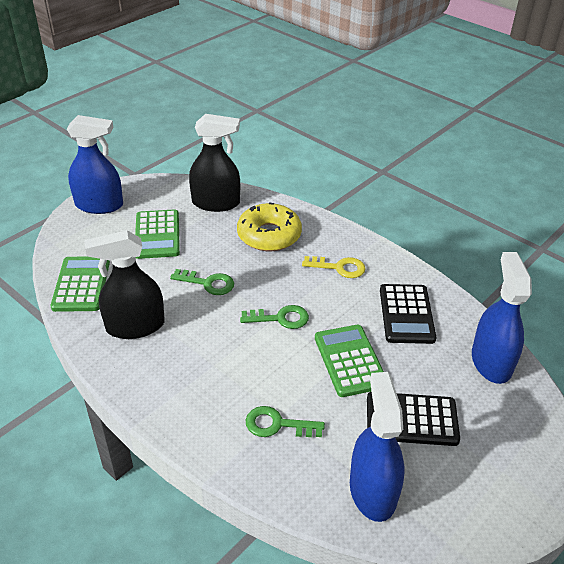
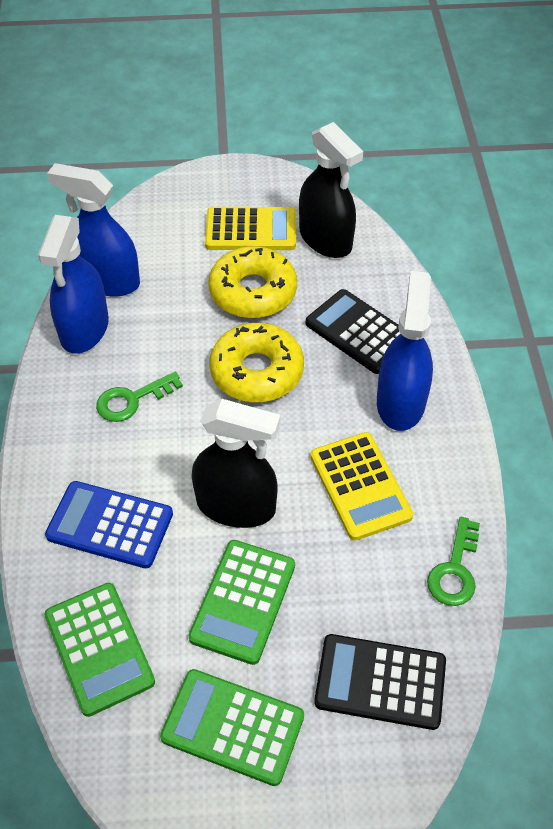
blue calculator: 0 -> 1
green key: 3 -> 2
yellow calculator: 0 -> 2
yellow donut: 1 -> 2
yellow key: 1 -> 0

